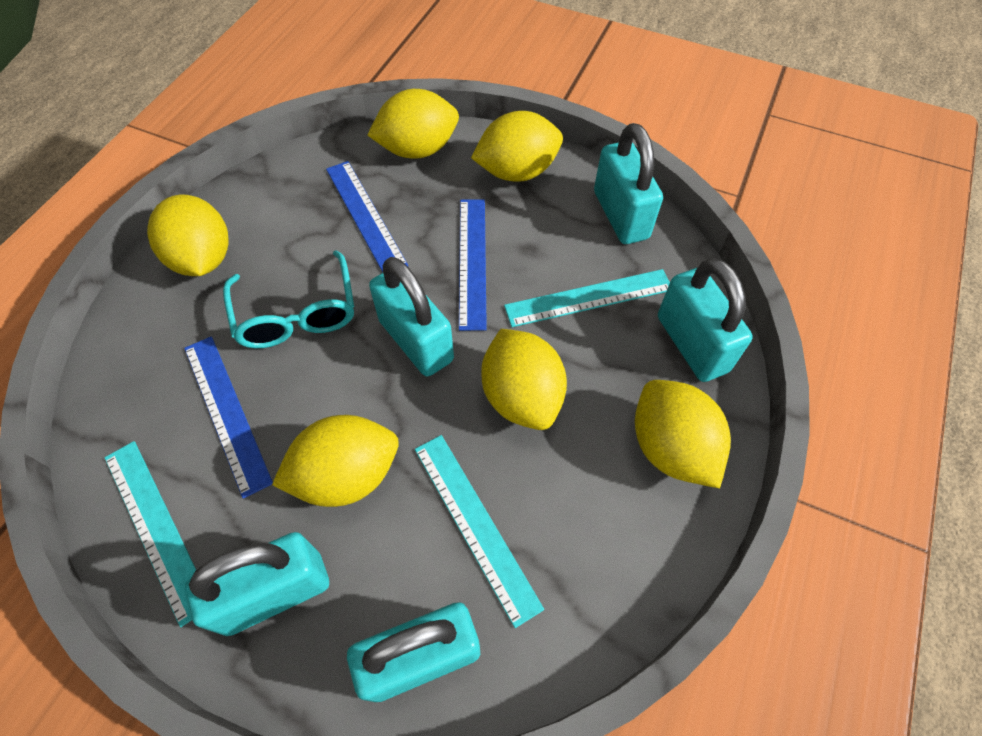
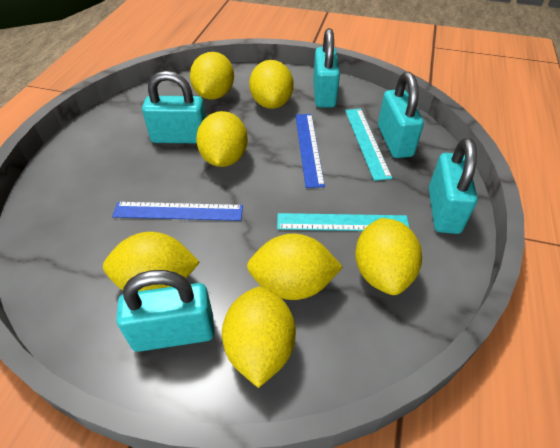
blue ruler: 3 -> 2
turquoise glasses: 1 -> 0
turquoise ruler: 3 -> 2
yellow lemon: 6 -> 7

